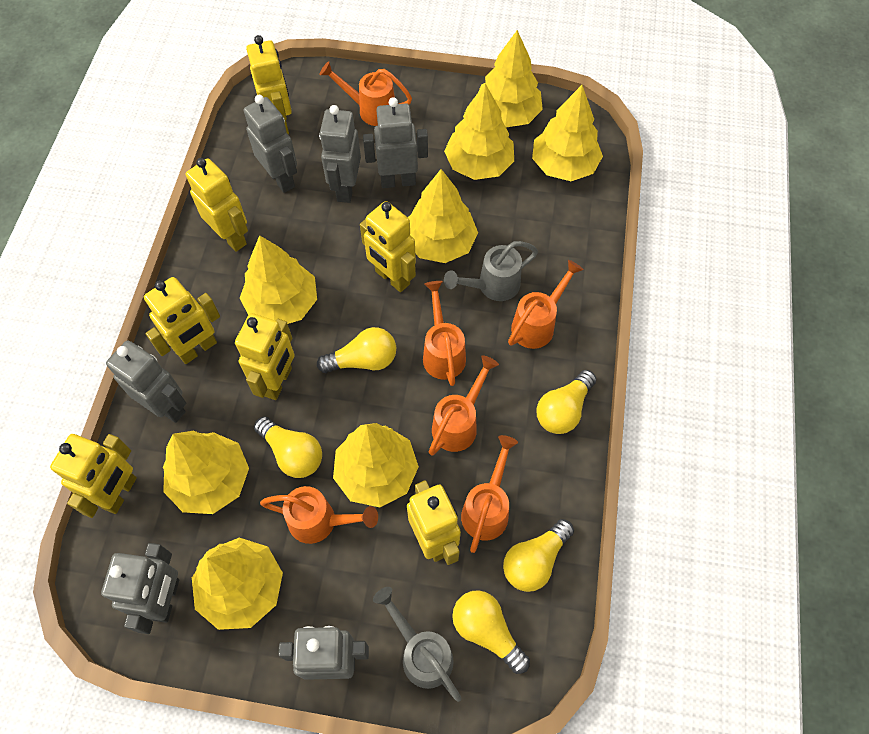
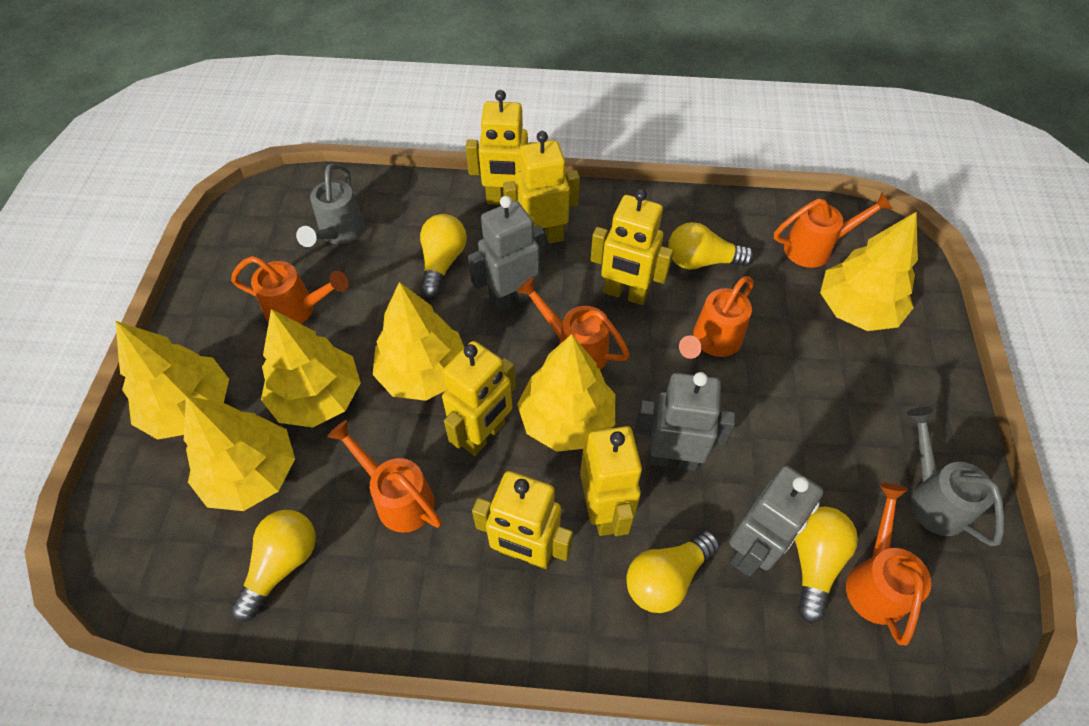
grey robot: 6 -> 3
yellow robot: 7 -> 6
yellow tree: 8 -> 6

